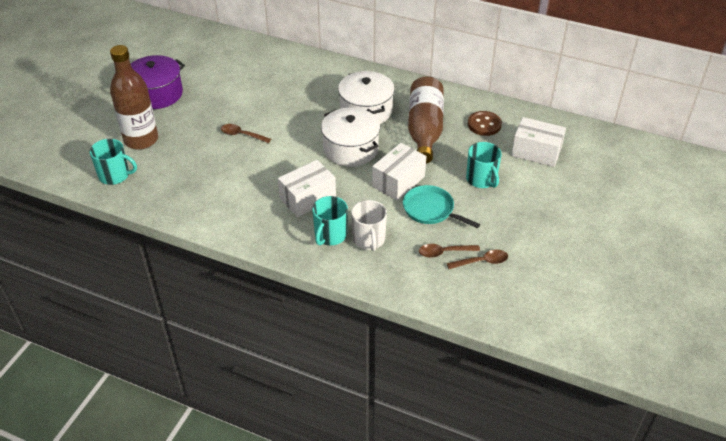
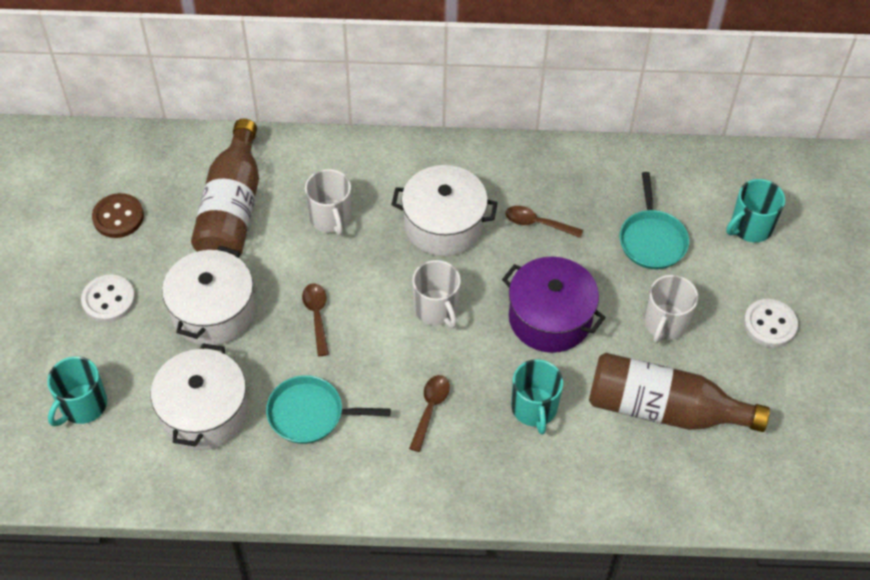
turquoise pan: 1 -> 2
white box: 3 -> 0
white button: 0 -> 2
white mug: 1 -> 3
white pot: 2 -> 3

